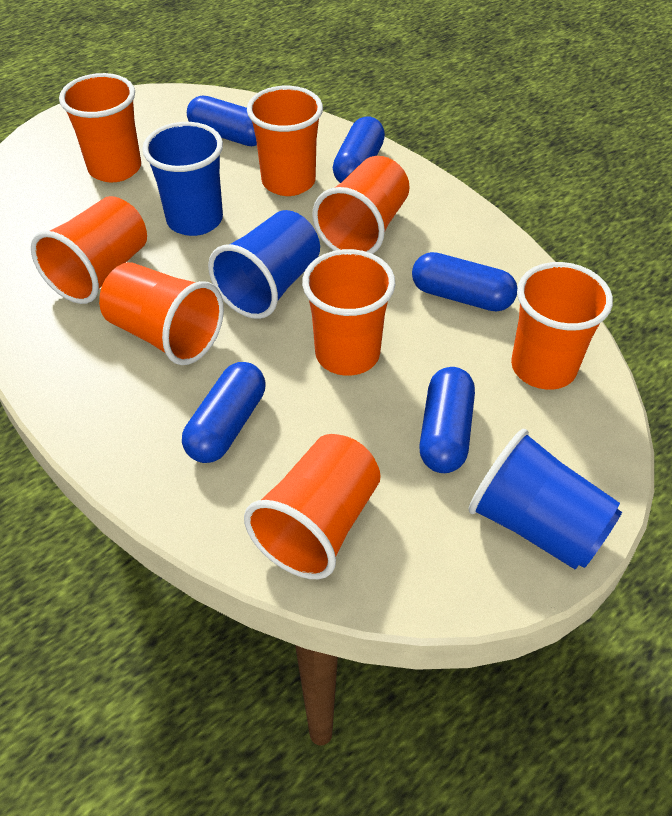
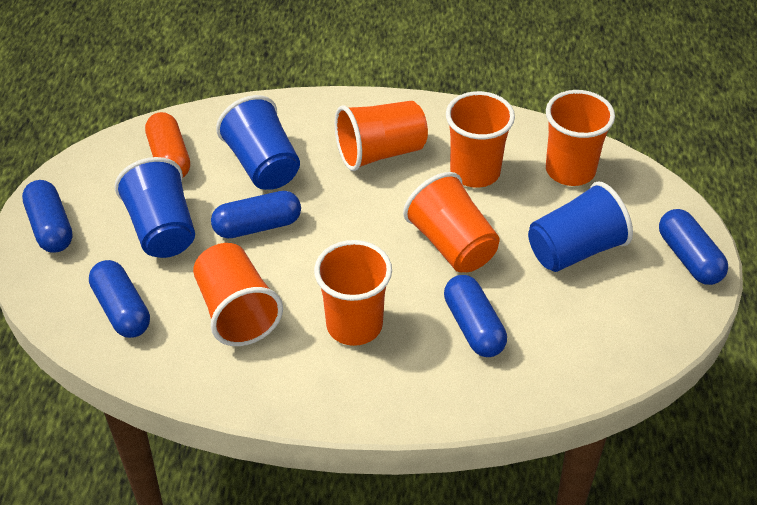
orange capsule: 0 -> 1
orange cup: 8 -> 6

